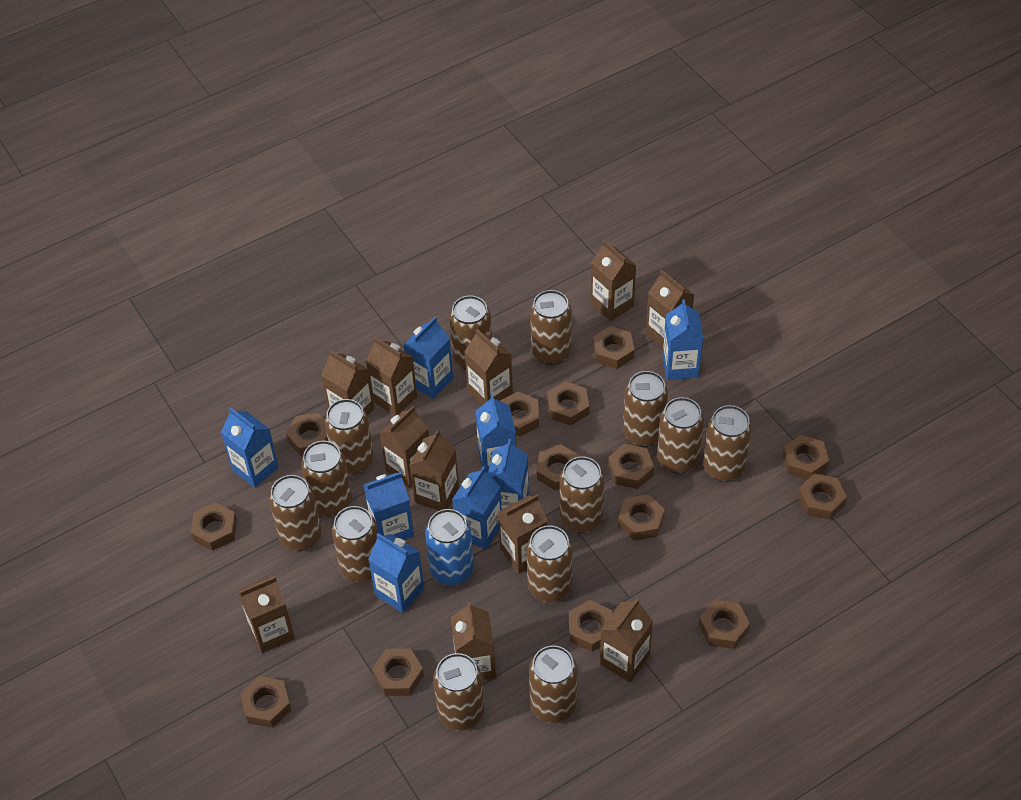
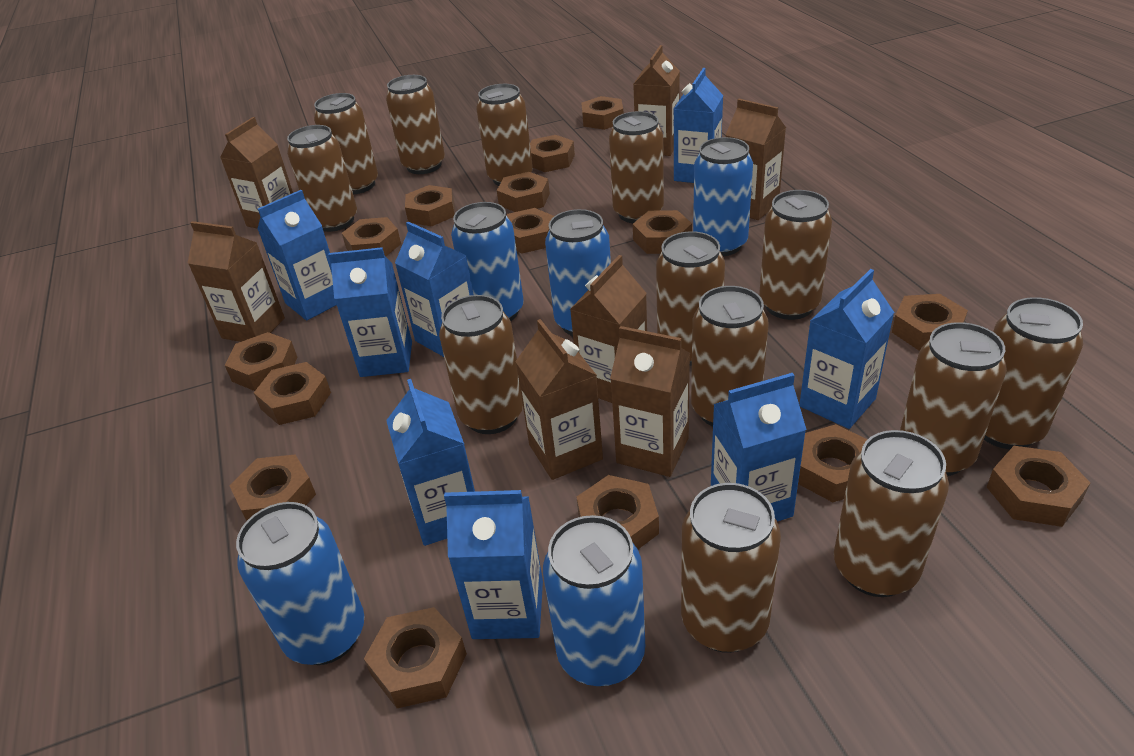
blue can: 1 -> 5
brown carton: 11 -> 7
brown nut: 14 -> 15

